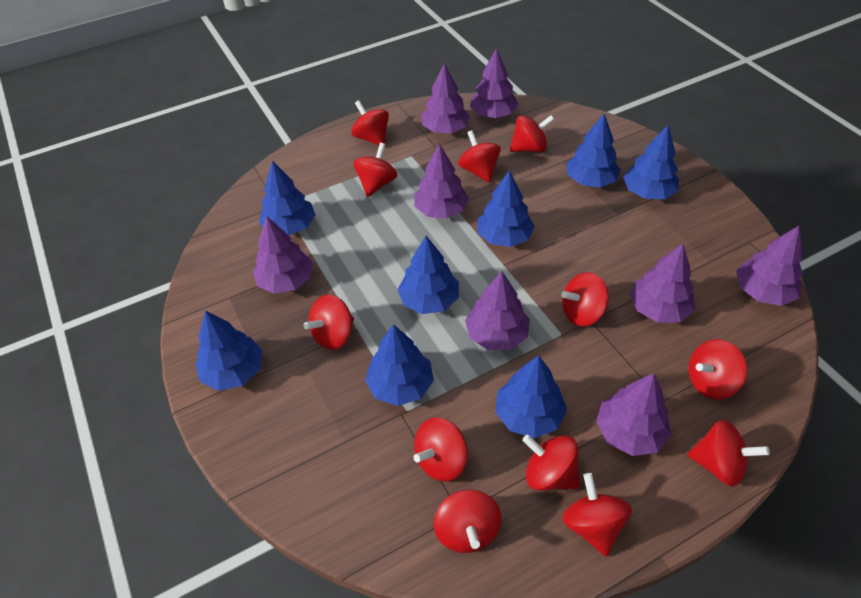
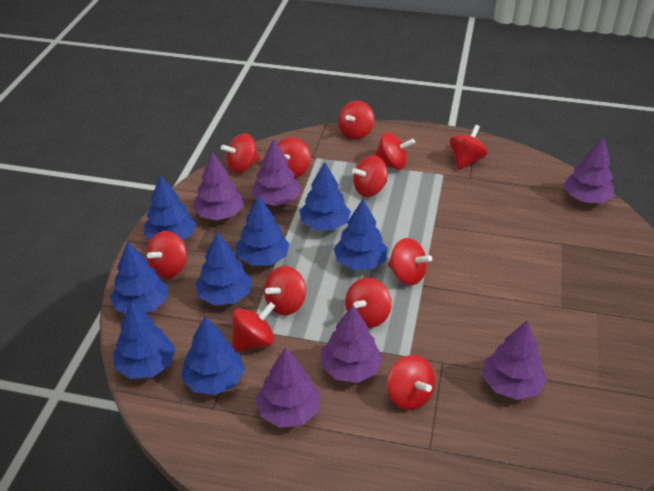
purple tree: 8 -> 6

